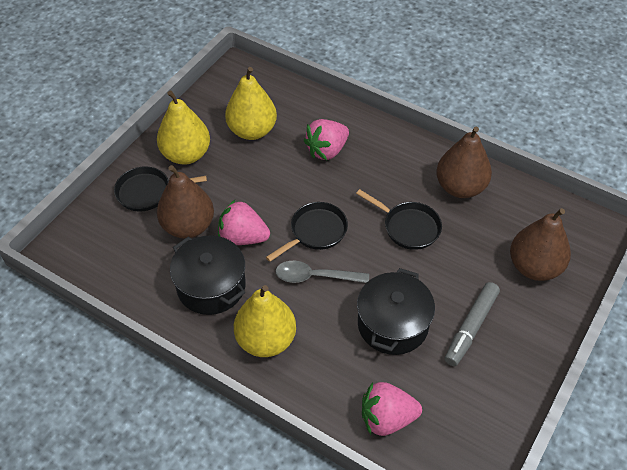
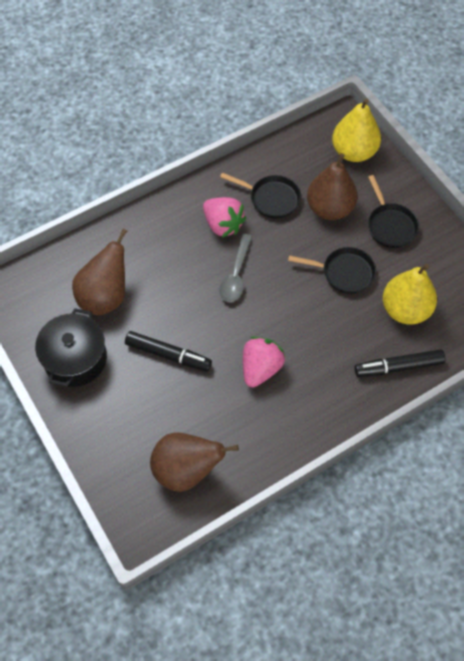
black marker: 0 -> 2
black pot: 2 -> 1
grey marker: 1 -> 0
pink strawberry: 3 -> 2
yellow pear: 3 -> 2

